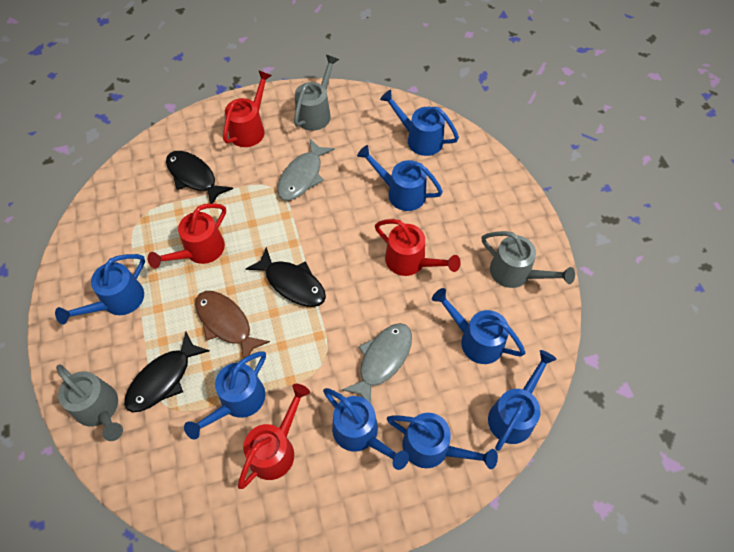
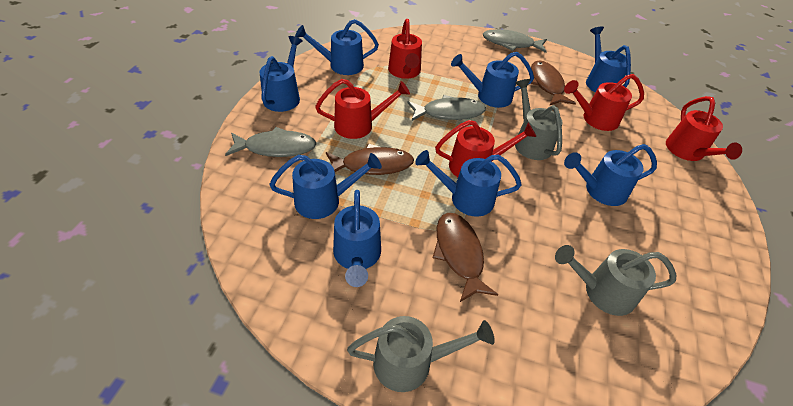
black fish: 3 -> 0
brown fish: 1 -> 3
grey fish: 2 -> 3
red watering can: 4 -> 5

